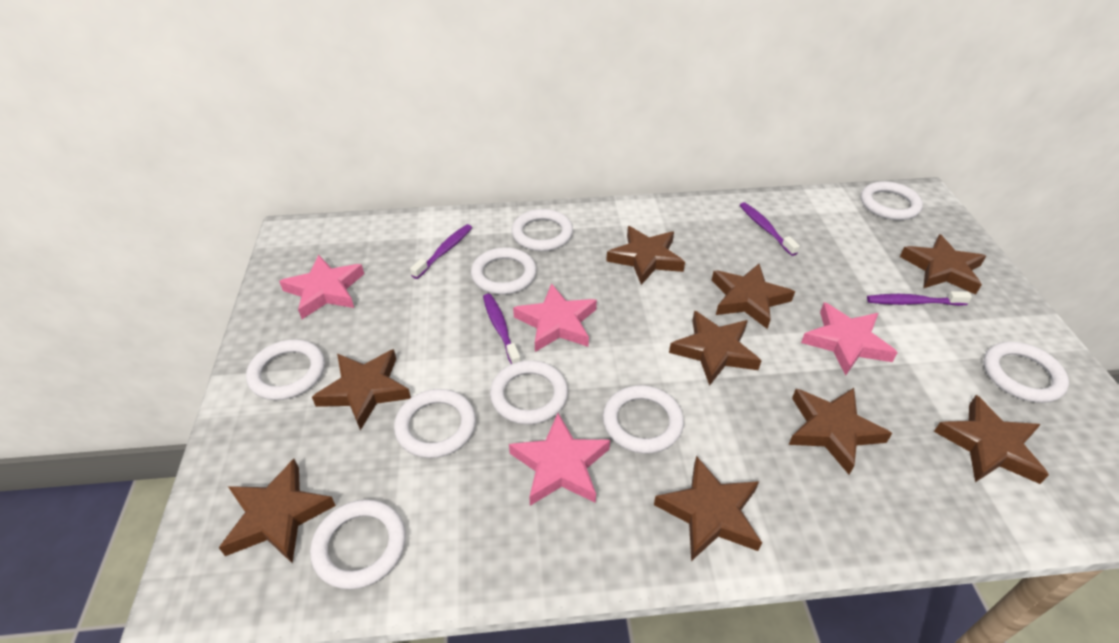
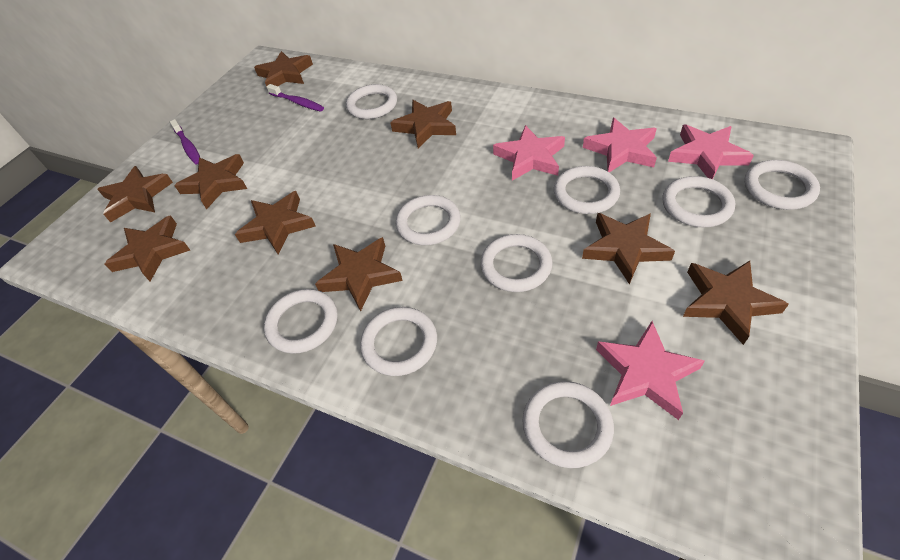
purple toothbrush: 4 -> 2

